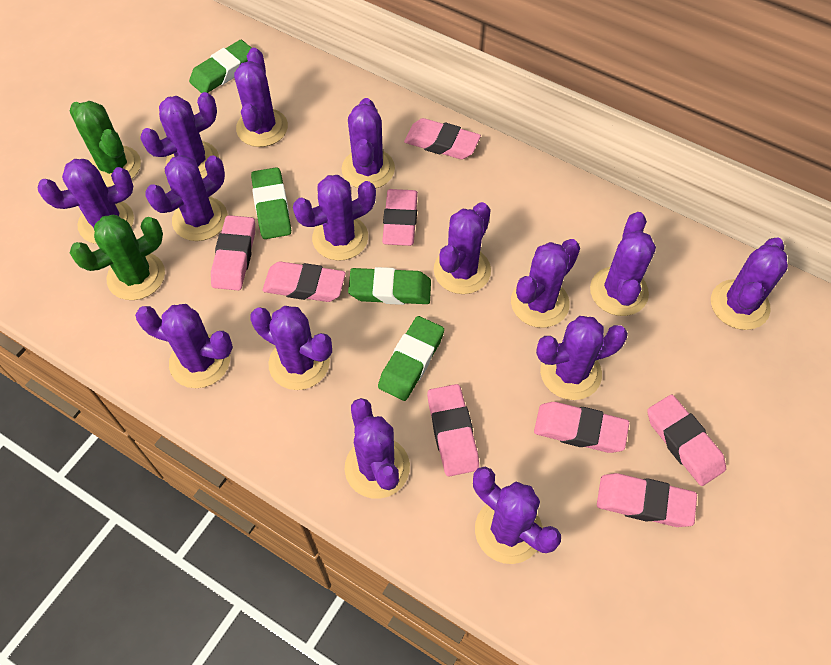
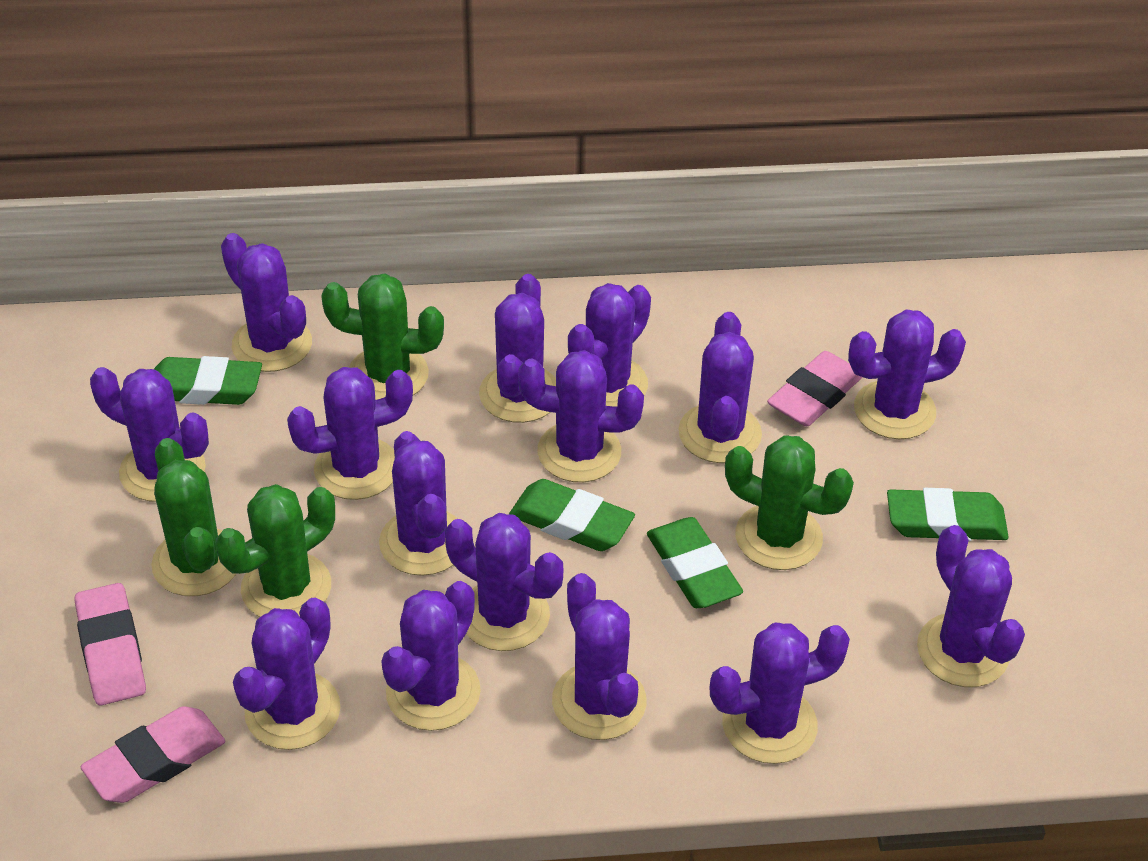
green cactus: 2 -> 4
pink eraser: 8 -> 3

